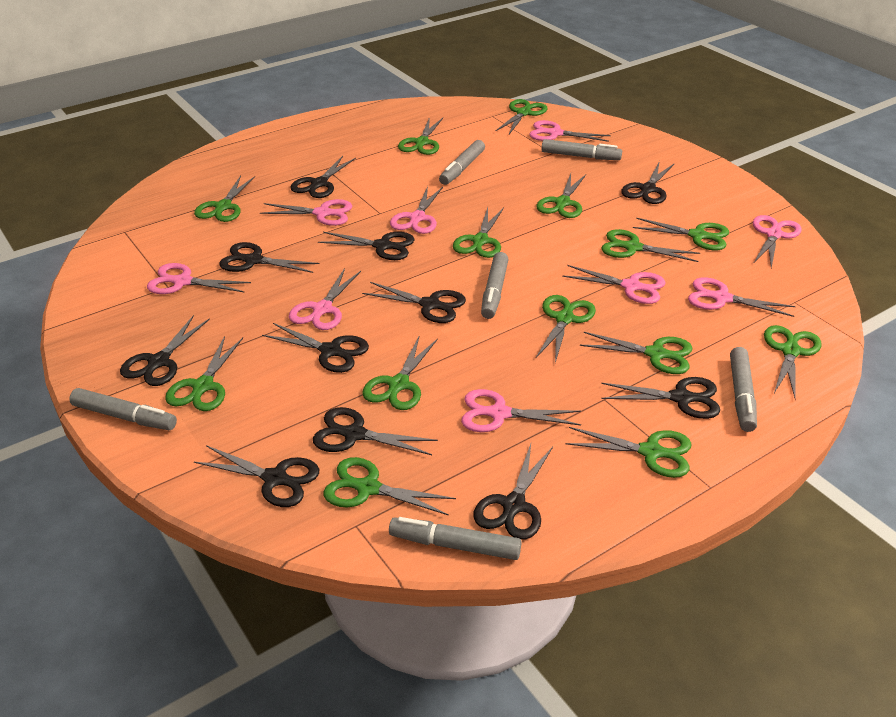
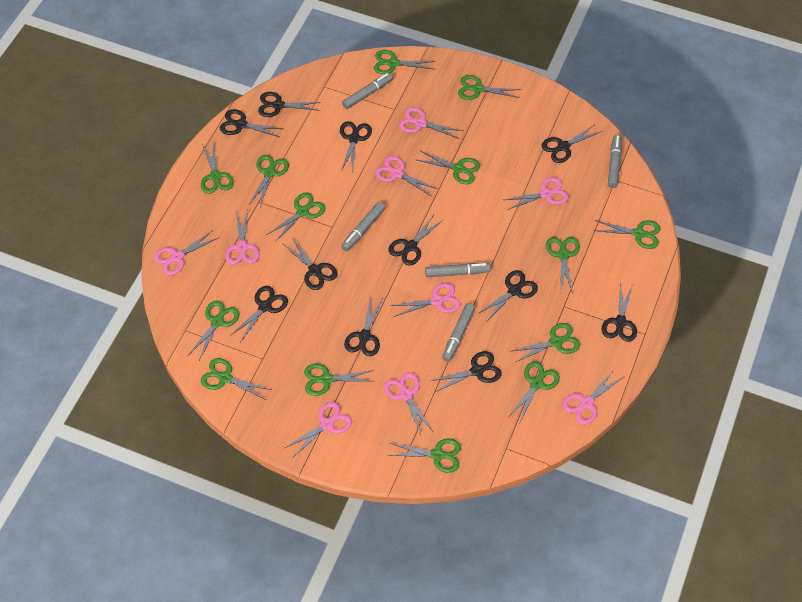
grey marker: 6 -> 5

